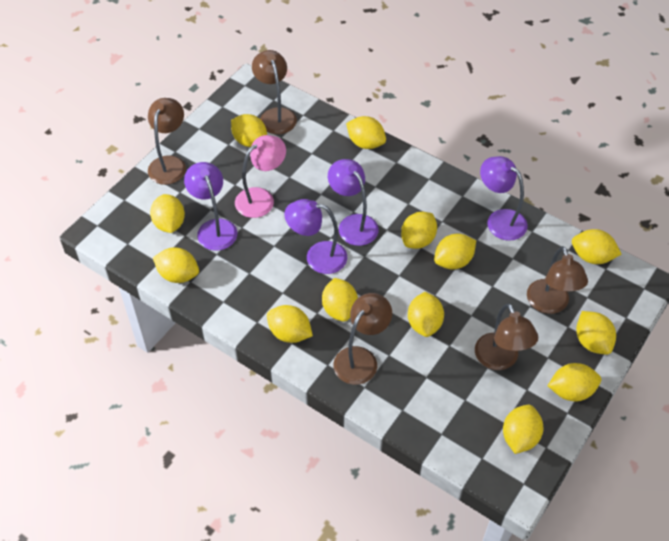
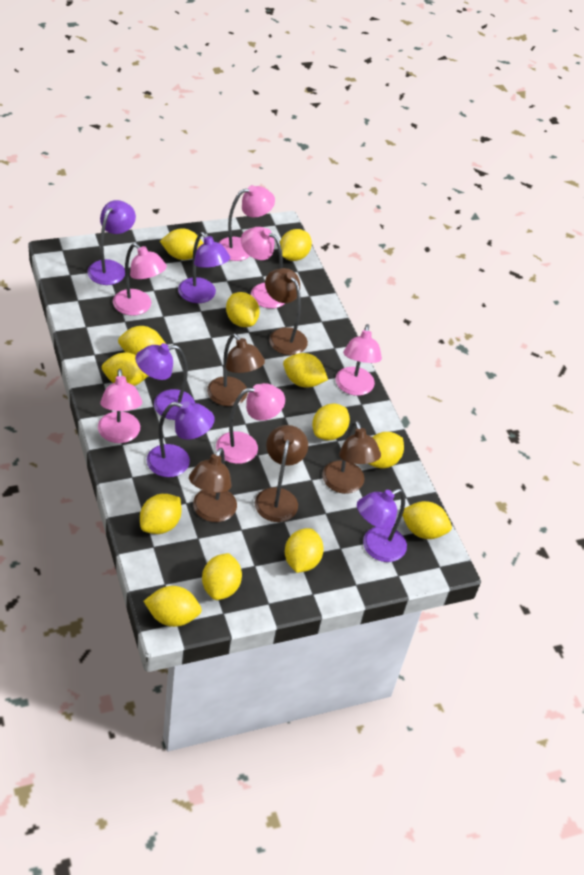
pink lamp: 1 -> 6
purple lamp: 4 -> 5

